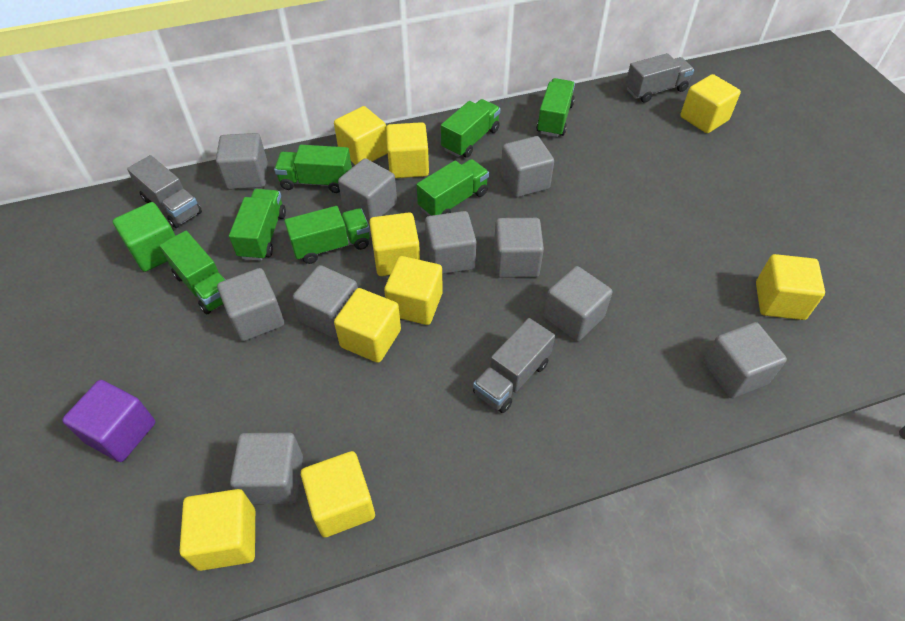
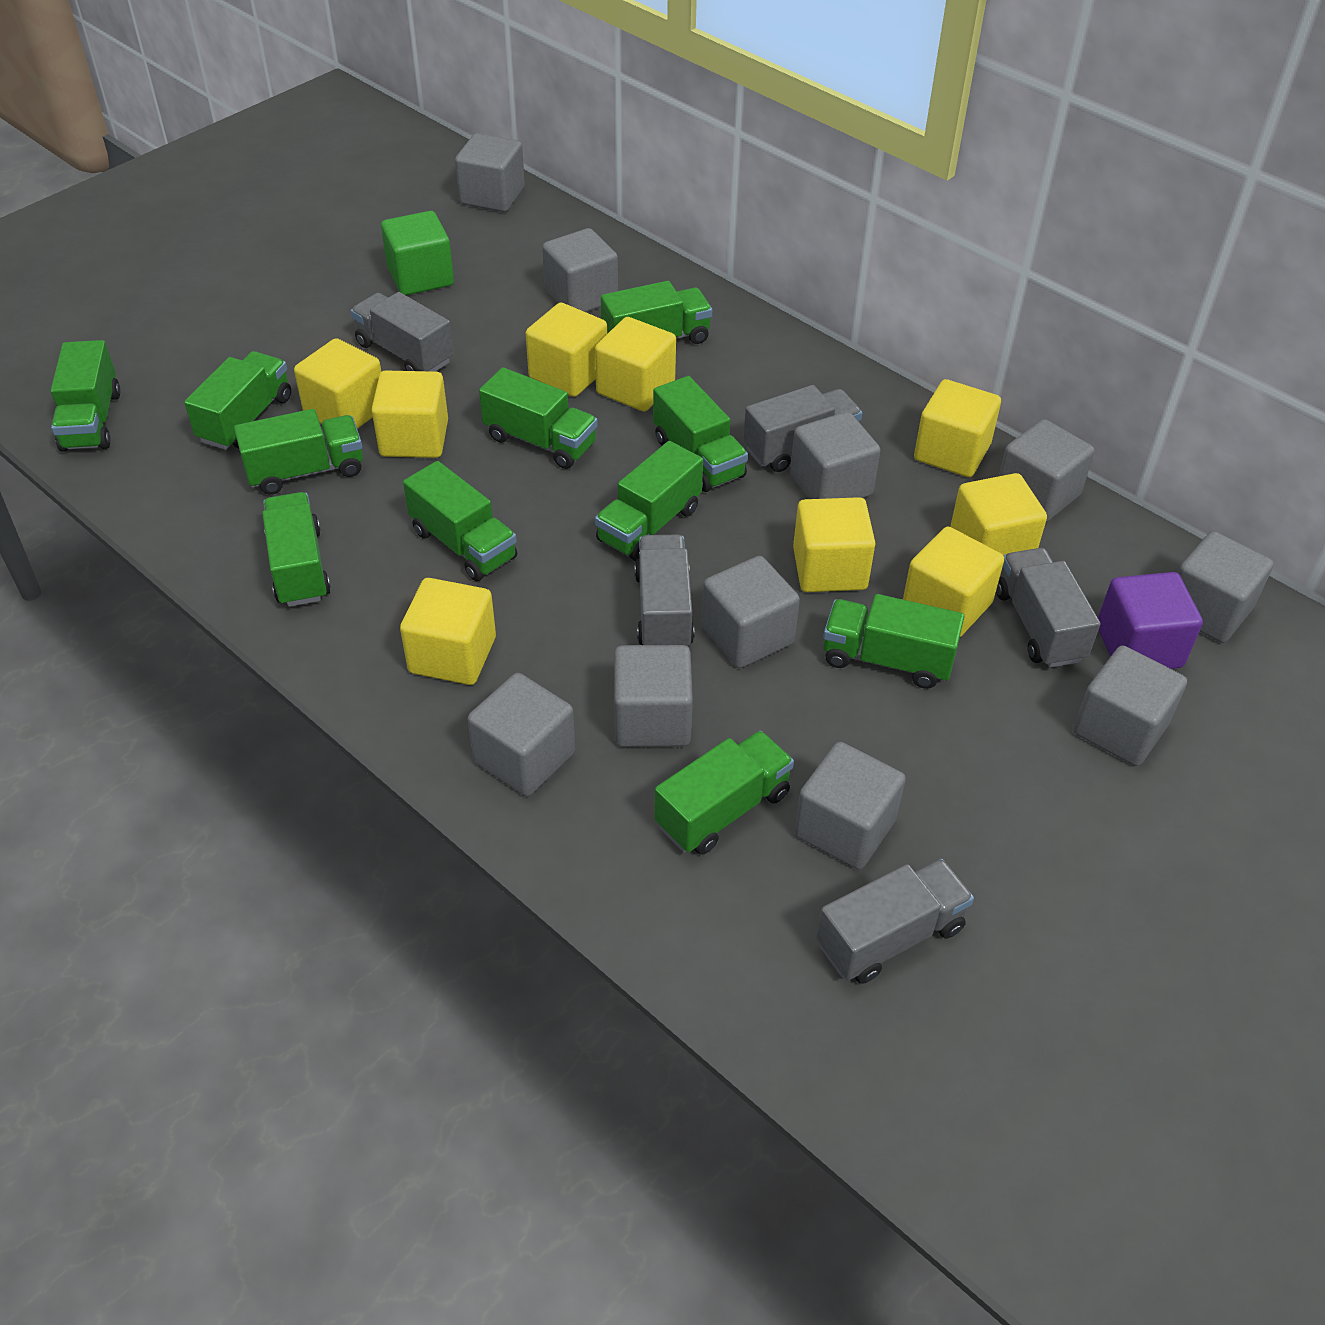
green truck: 7 -> 11
grey truck: 3 -> 5

